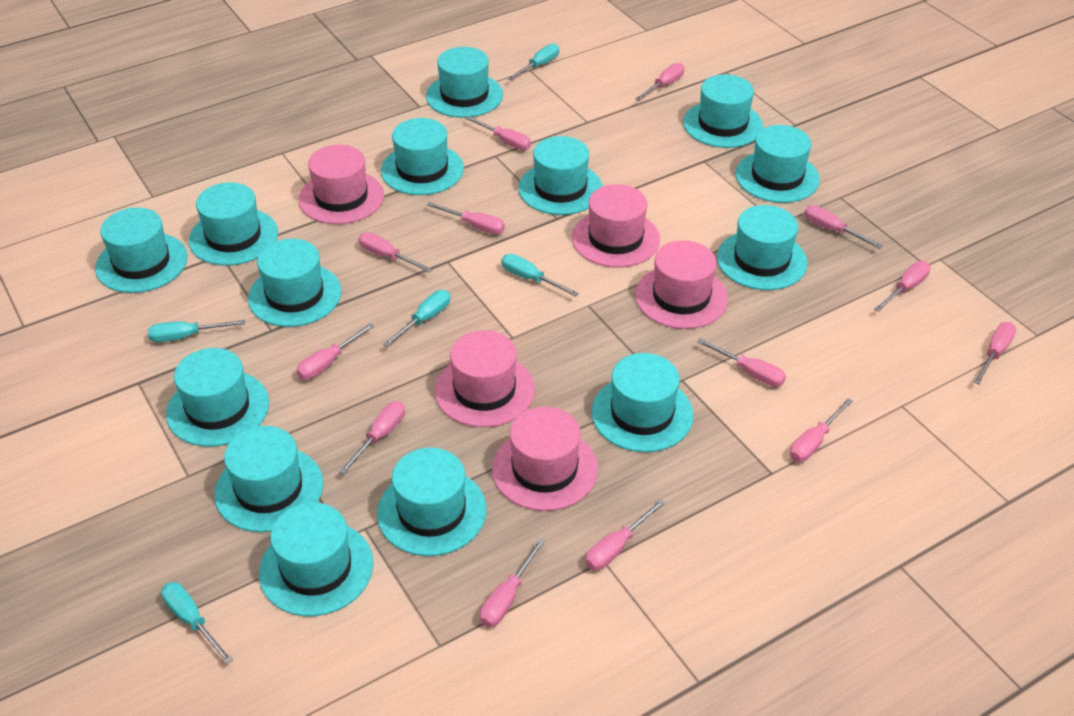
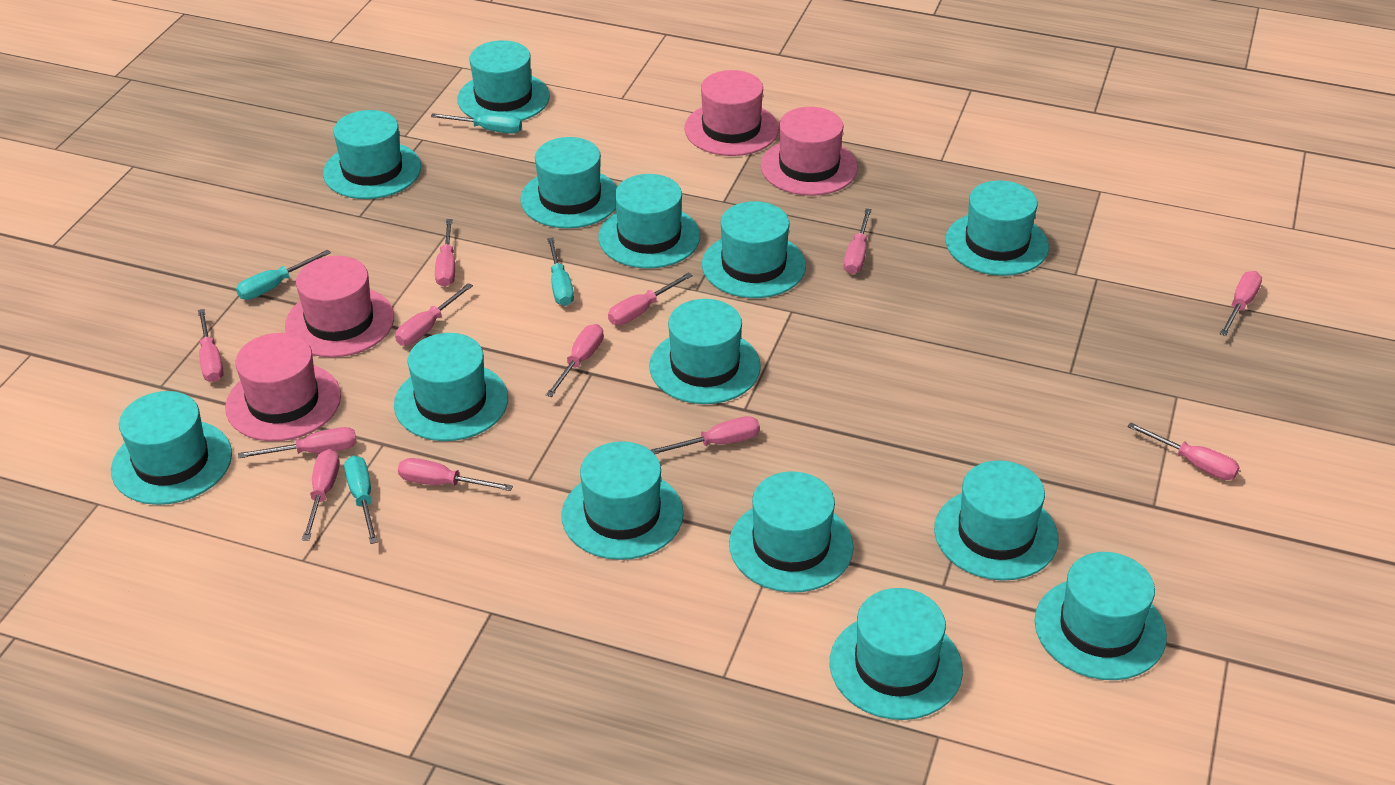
pink hat: 5 -> 4
pink screwdriver: 13 -> 12
turquoise screwdriver: 5 -> 4

